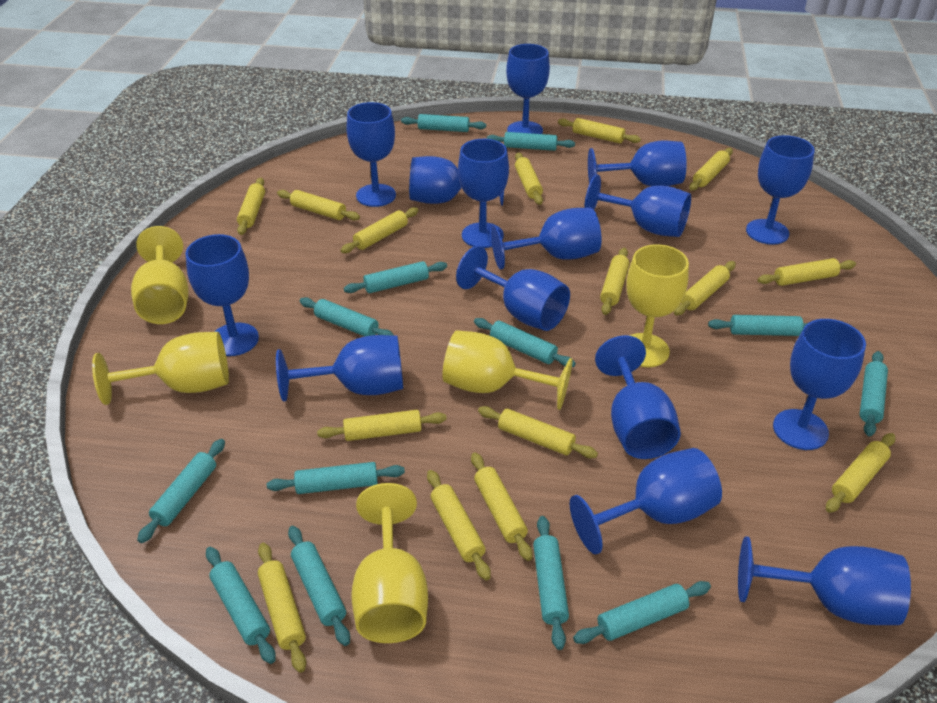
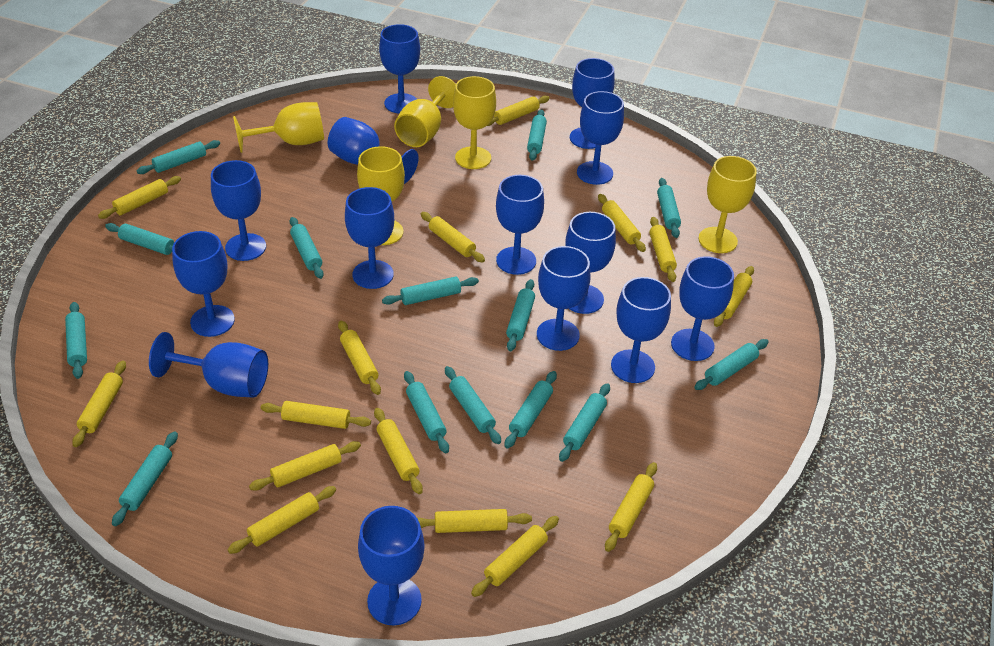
blue goblet: 15 -> 14
turquoise rolling pin: 13 -> 14

